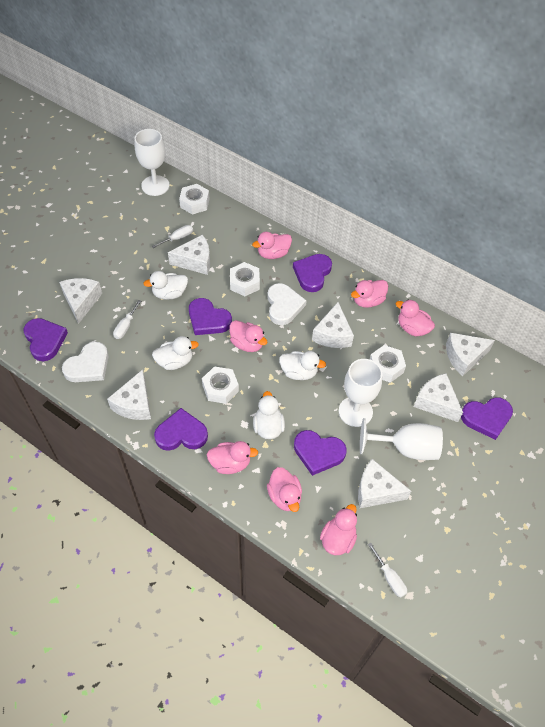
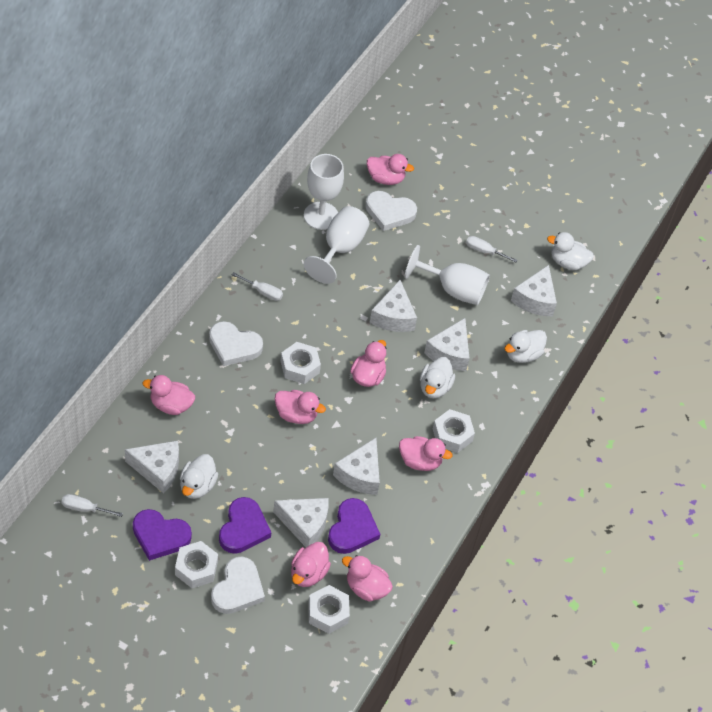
purple heart: 6 -> 3
white cheese: 7 -> 6
white heart: 2 -> 3

